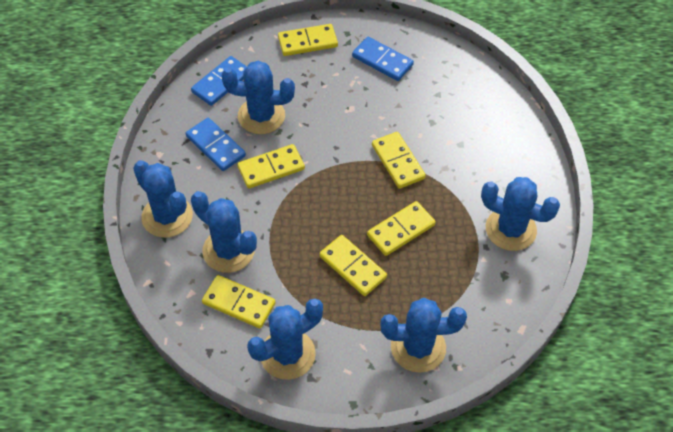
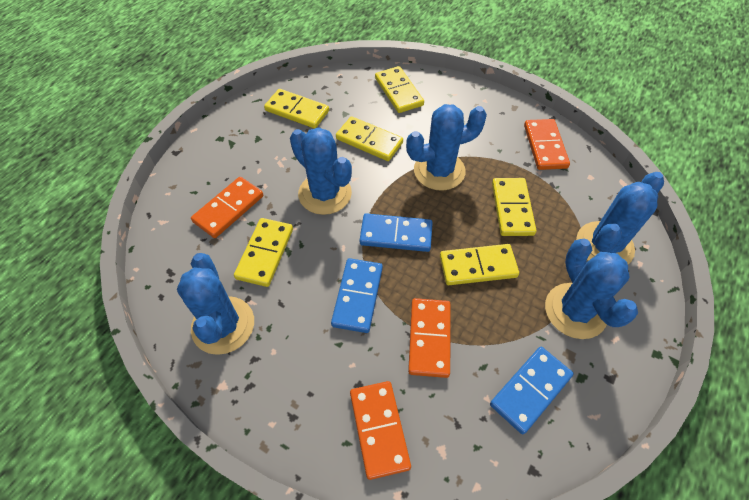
blue cactus: 6 -> 5
orange domino: 0 -> 4

